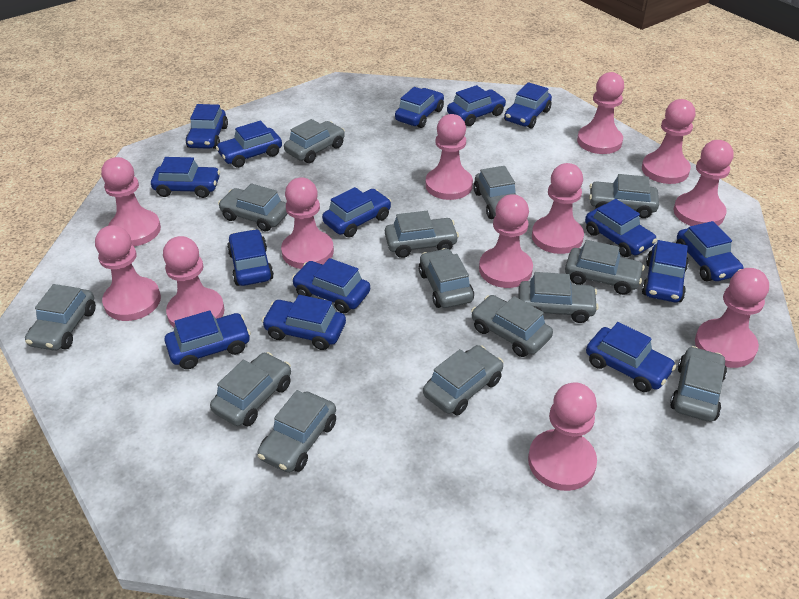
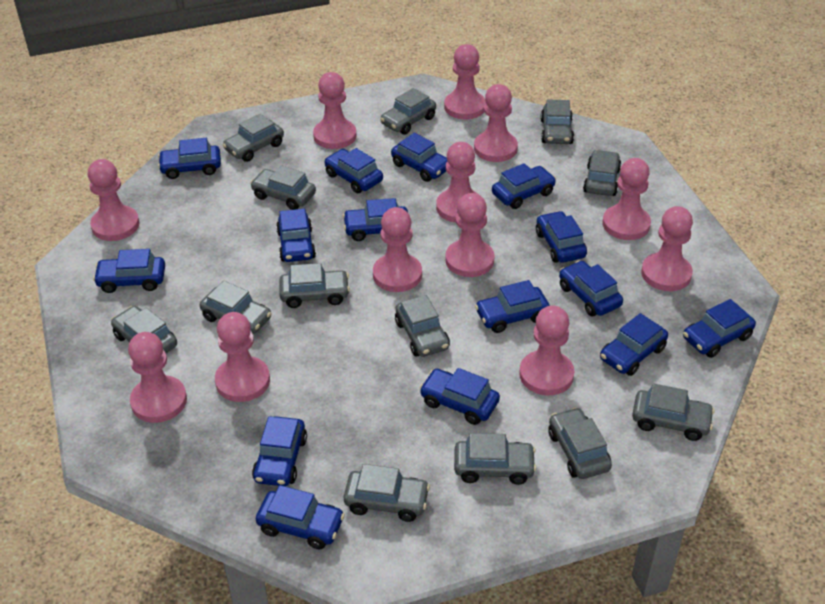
grey car: 14 -> 13

